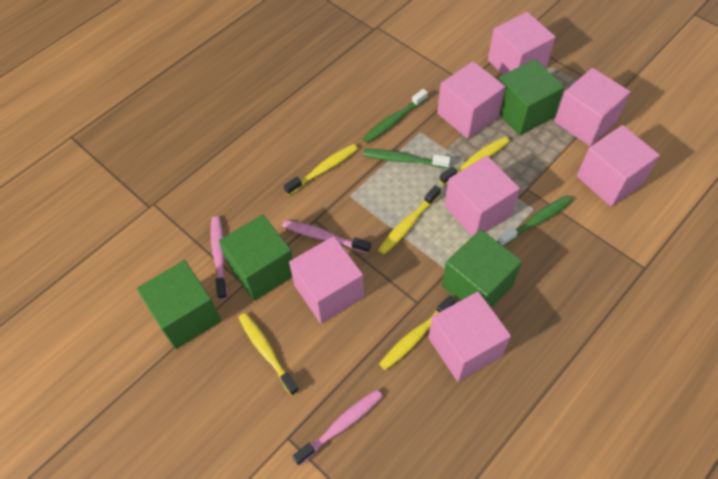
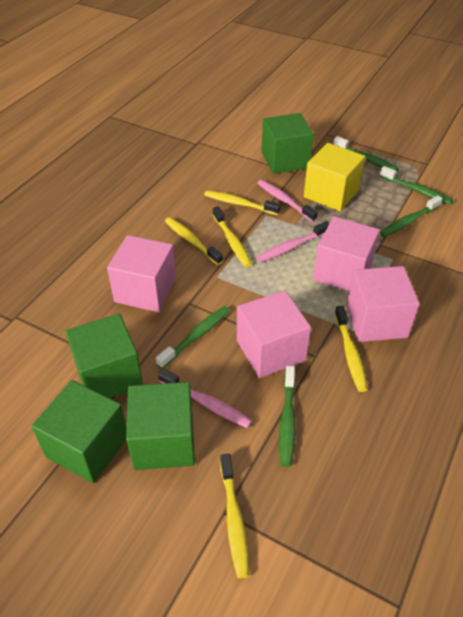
green toothbrush: 3 -> 5
pink cube: 7 -> 4
yellow cube: 0 -> 1

